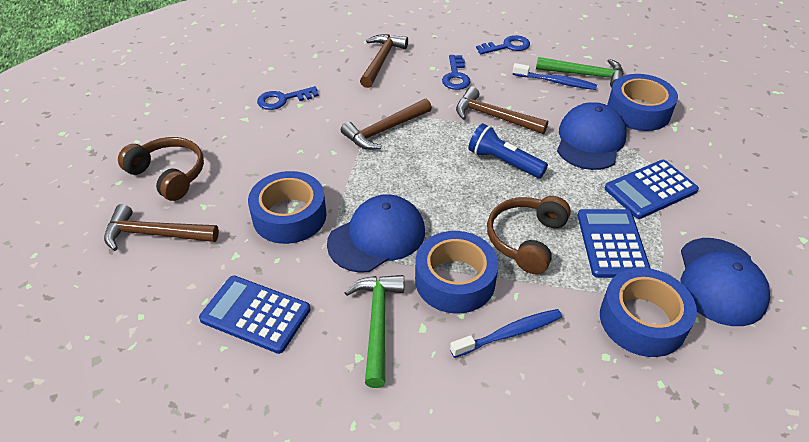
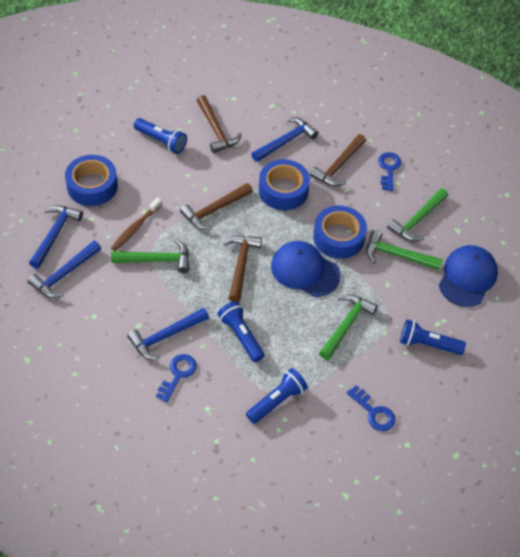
blue calculator: 3 -> 0
blue cap: 3 -> 2
blue flashlight: 1 -> 4
blue hammer: 0 -> 4
blue tape: 4 -> 3
blue toothbrush: 2 -> 0
brown headphones: 2 -> 0
brown toothbrush: 0 -> 1
green hammer: 2 -> 4

